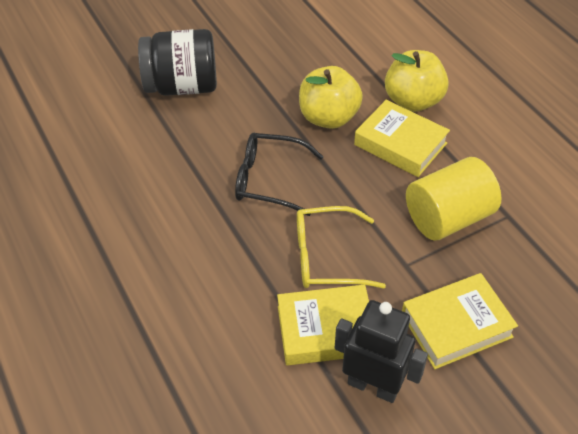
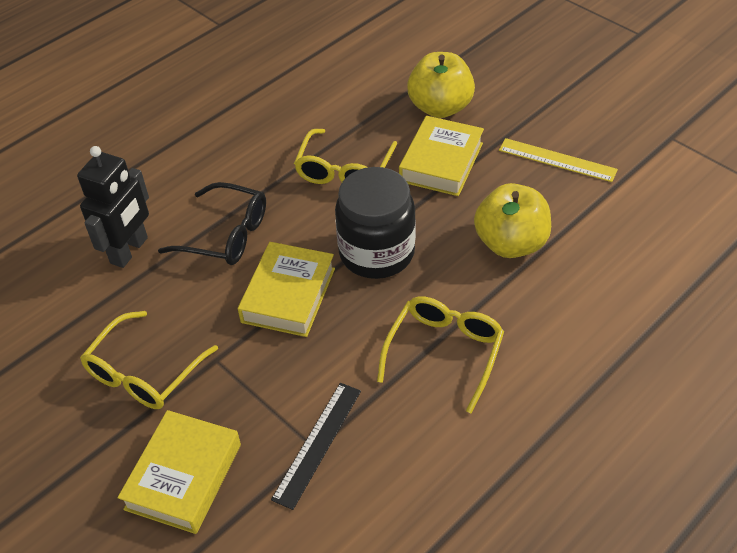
black ruler: 0 -> 1
yellow cylinder: 1 -> 0
yellow glasses: 1 -> 3
yellow ruler: 0 -> 1

